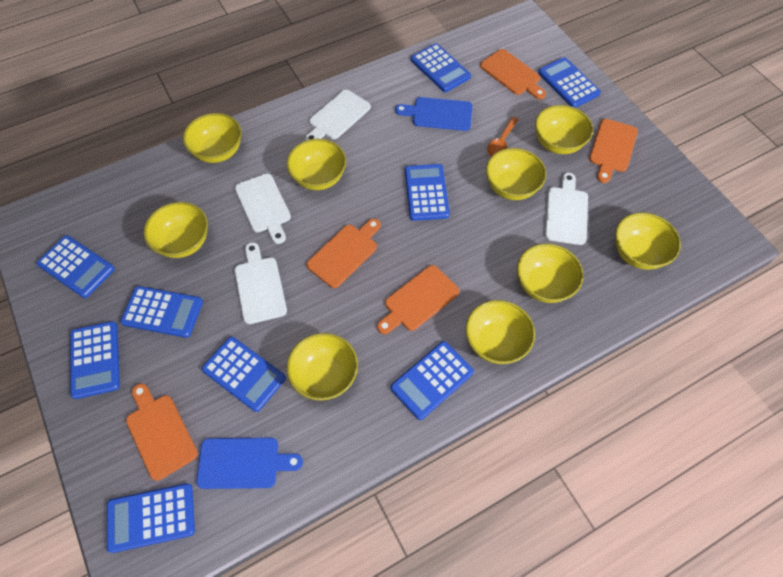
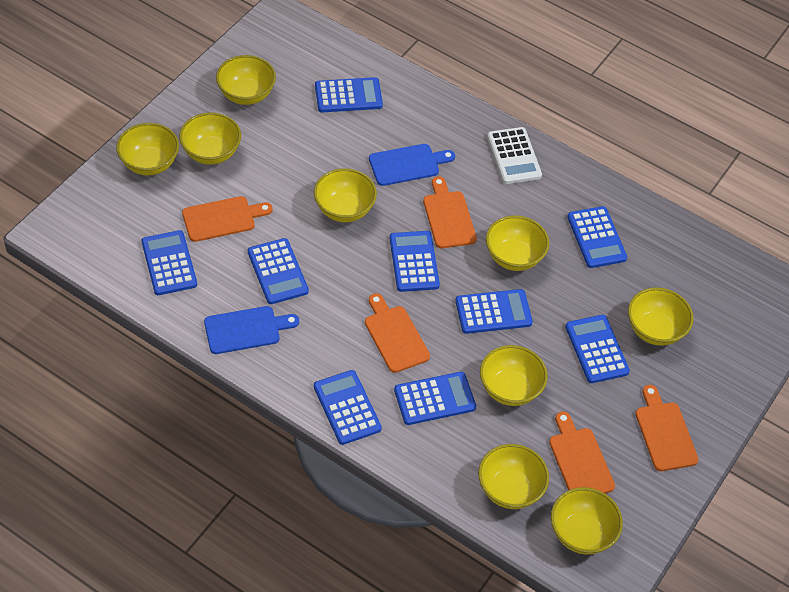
orange spoon: 1 -> 0
white calculator: 0 -> 1
white cutting board: 4 -> 0

